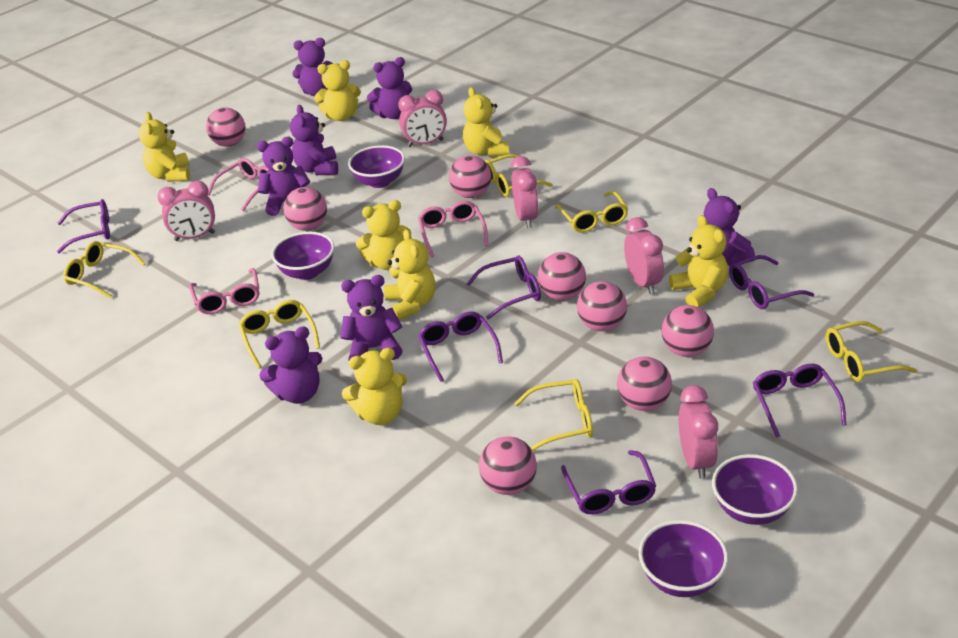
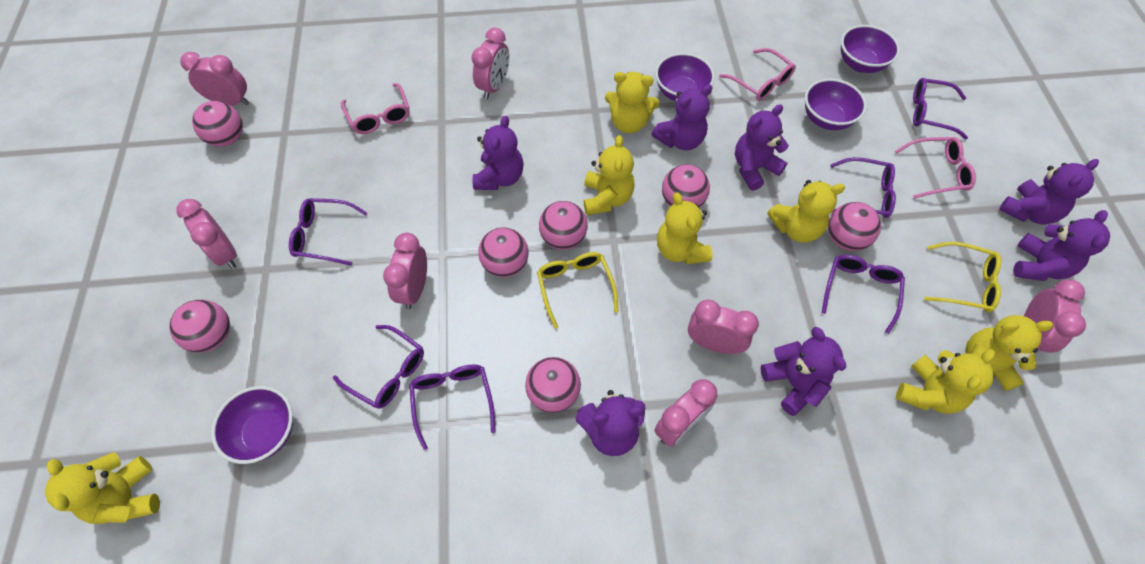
pink ball: 8 -> 7
pink clock: 5 -> 7
yellow glasses: 6 -> 2

